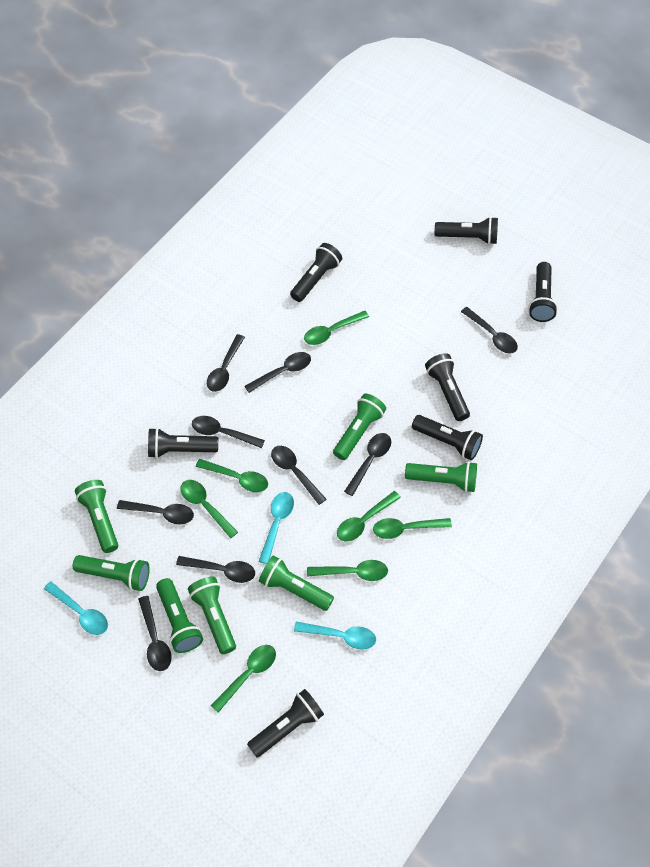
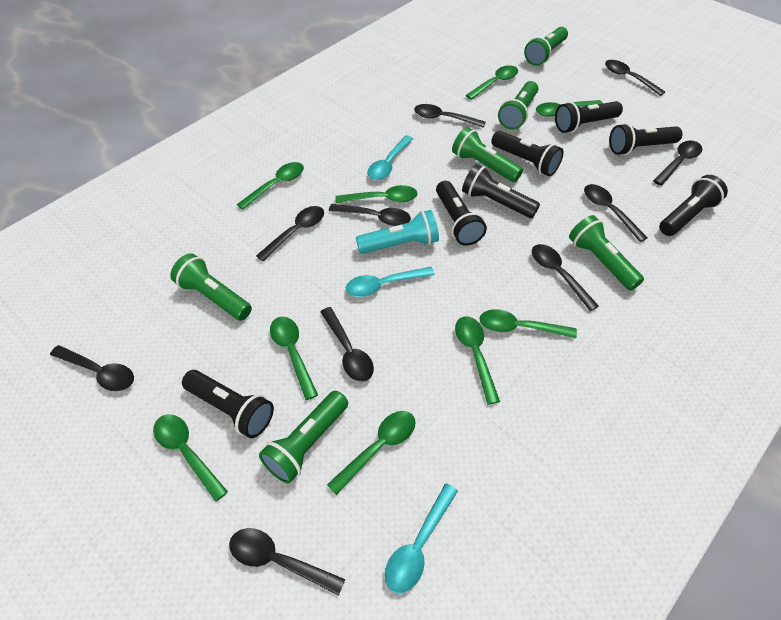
black spoon: 9 -> 10
green flashlight: 7 -> 6
green spoon: 7 -> 9
turquoise flashlight: 0 -> 1

